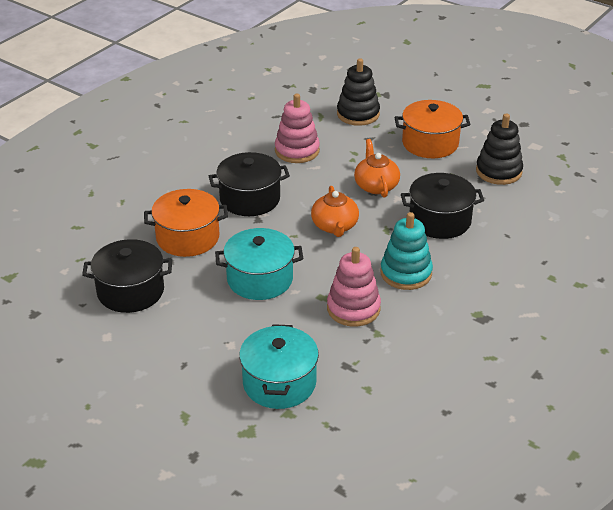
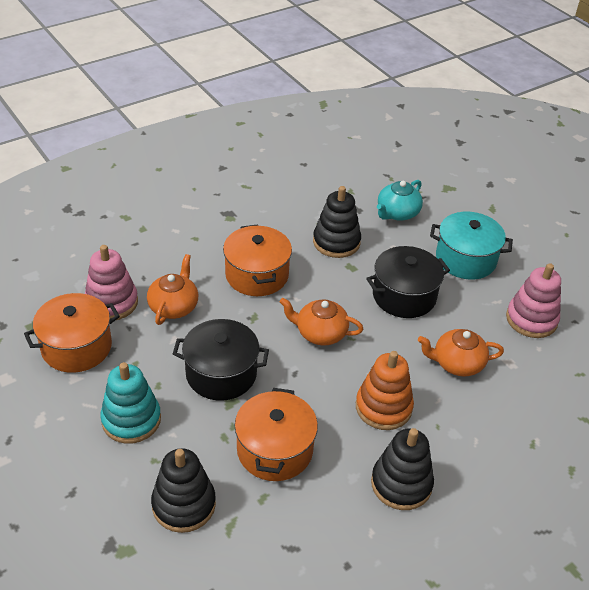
black pot: 3 -> 2
black stacking toy: 2 -> 3
orange pot: 2 -> 3
orange stacking toy: 0 -> 1
orange teapot: 2 -> 3
turquoise pot: 2 -> 1
turquoise teapot: 0 -> 1

